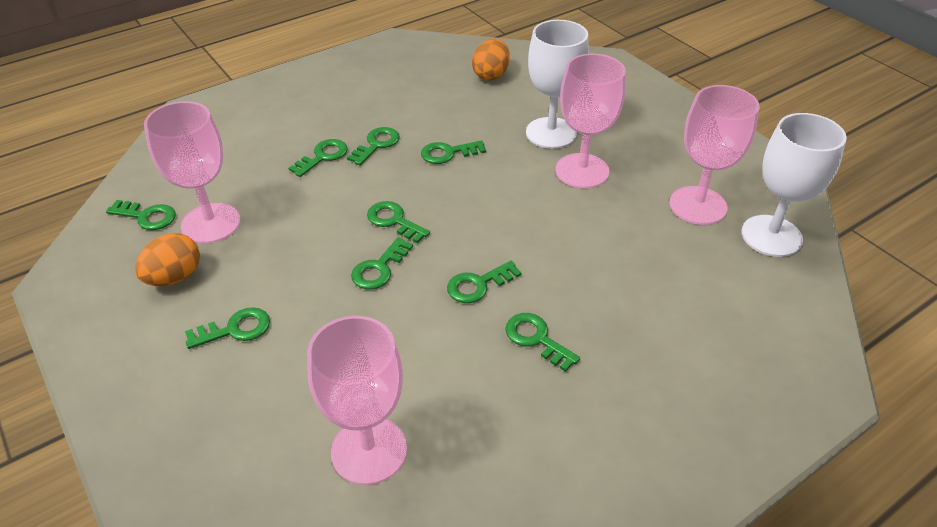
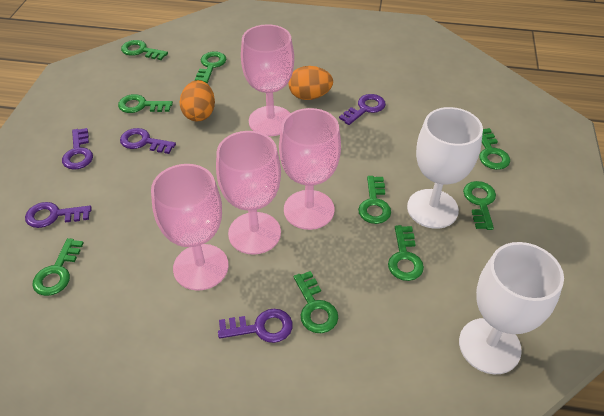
purple key: 0 -> 5

